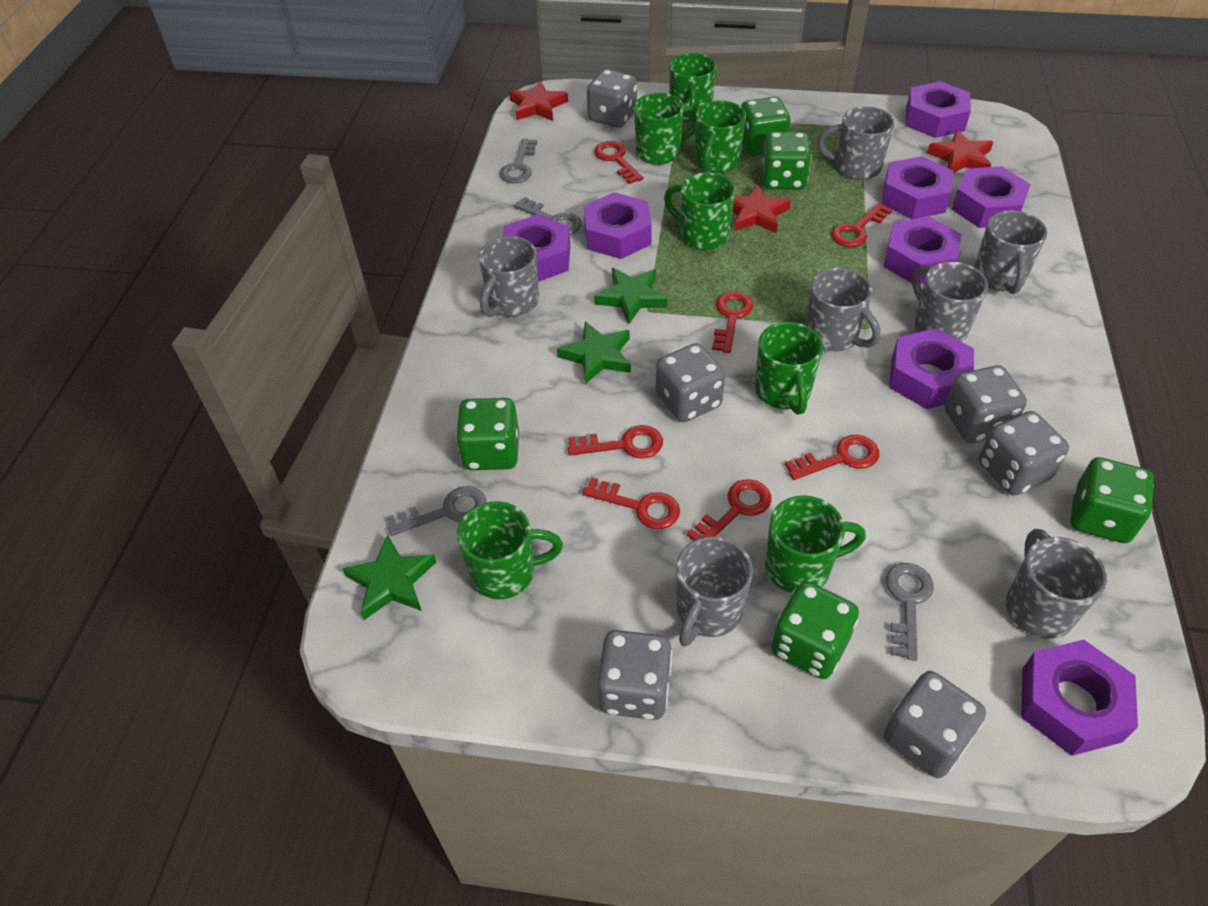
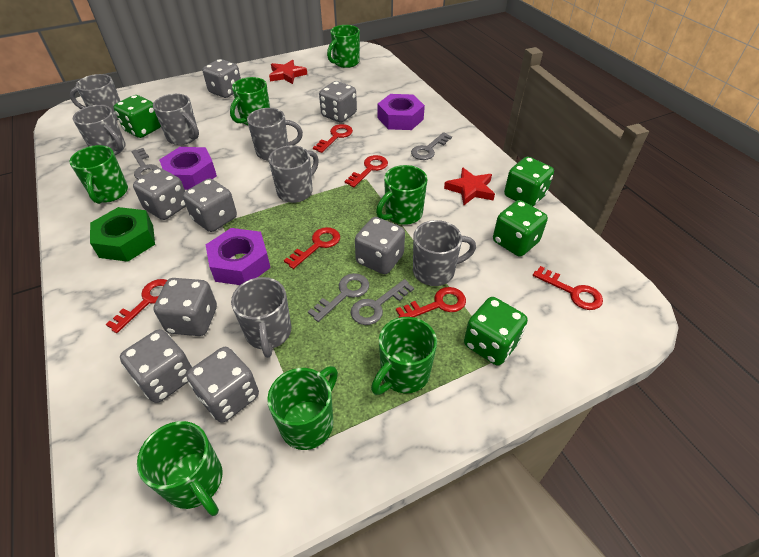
green dice: 5 -> 4
green nut: 0 -> 1
green star: 3 -> 0
grey dice: 6 -> 8
purple nut: 8 -> 3
red key: 7 -> 6
red star: 3 -> 2

